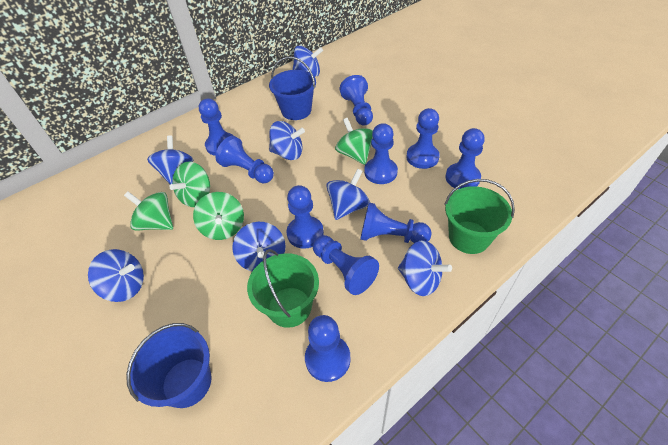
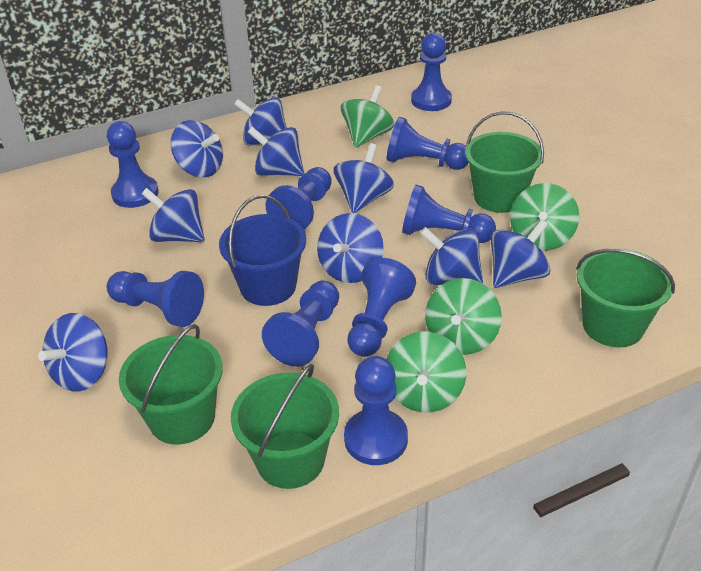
blue bucket: 2 -> 1
blue pawn: 10 -> 9
blue spinning top: 7 -> 9
green bucket: 2 -> 4

